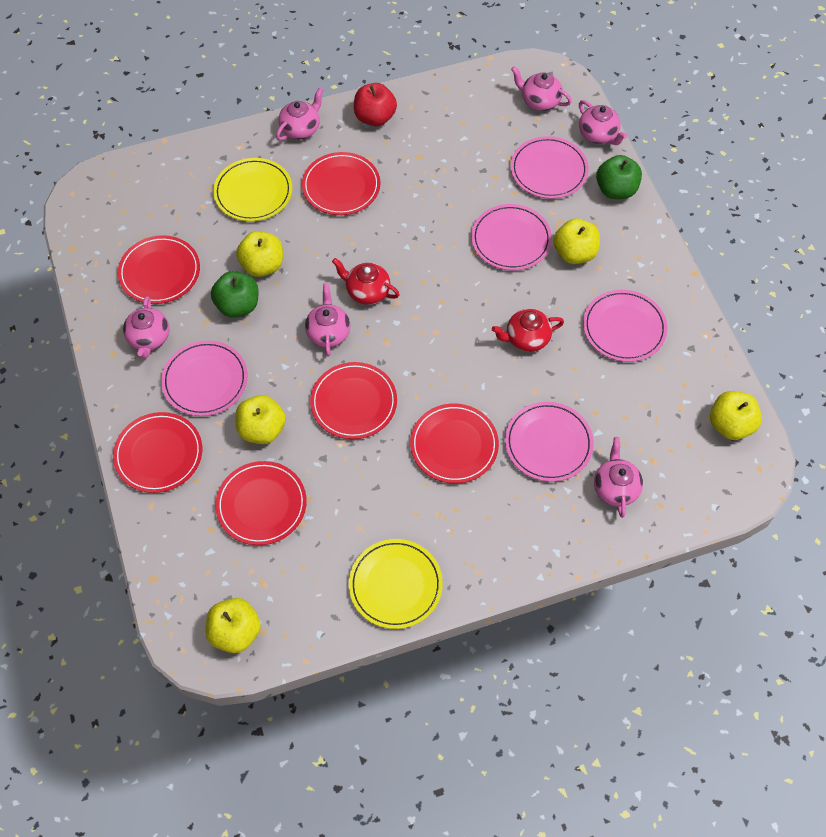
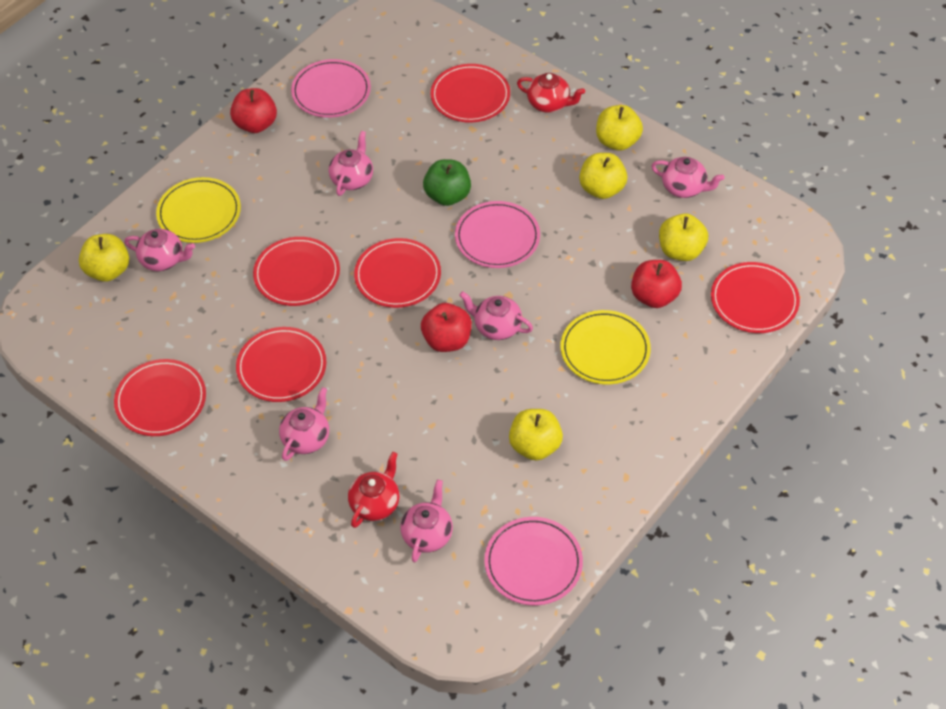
green apple: 2 -> 1
pink plate: 5 -> 3
red apple: 1 -> 3

